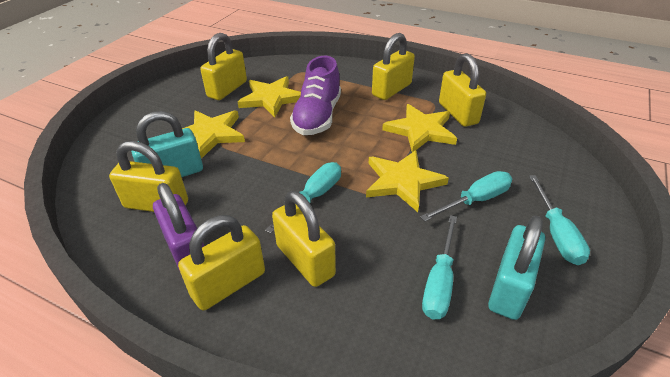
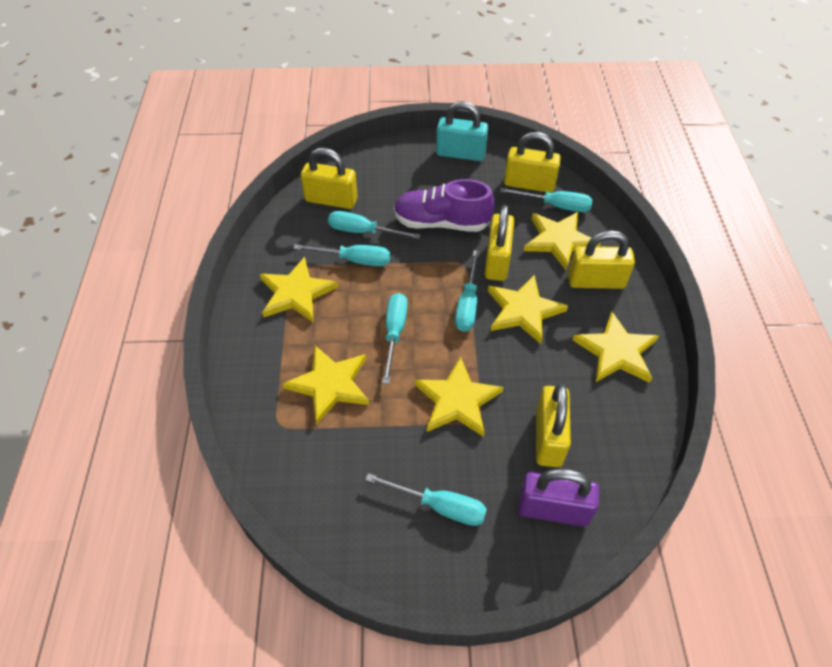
turquoise padlock: 2 -> 1
turquoise screwdriver: 4 -> 6
yellow padlock: 6 -> 5
yellow star: 4 -> 6

